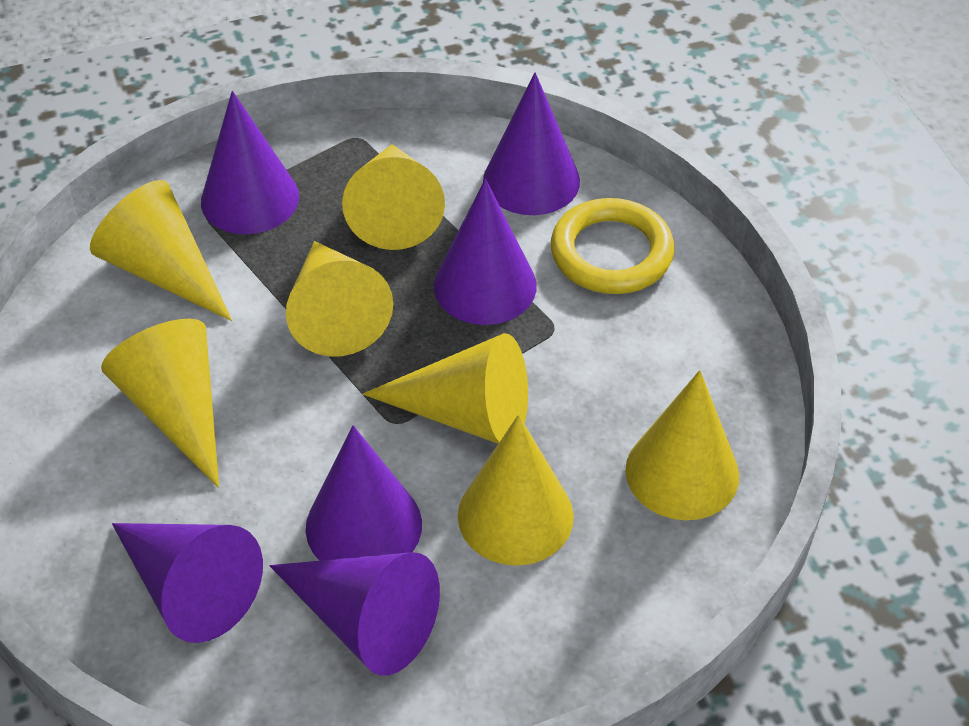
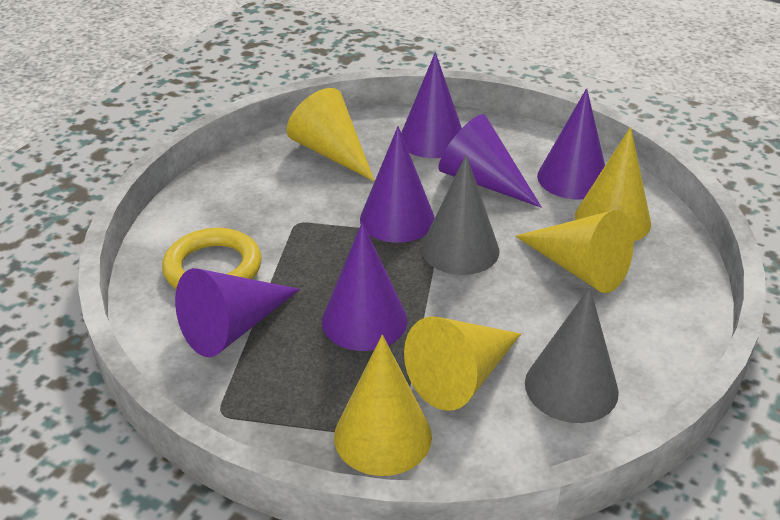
grey cone: 0 -> 2
yellow cone: 7 -> 5

